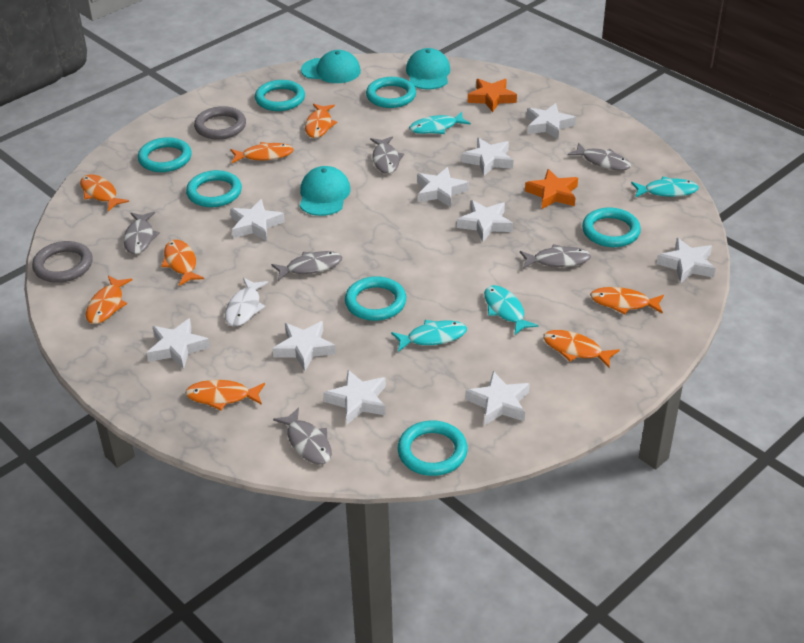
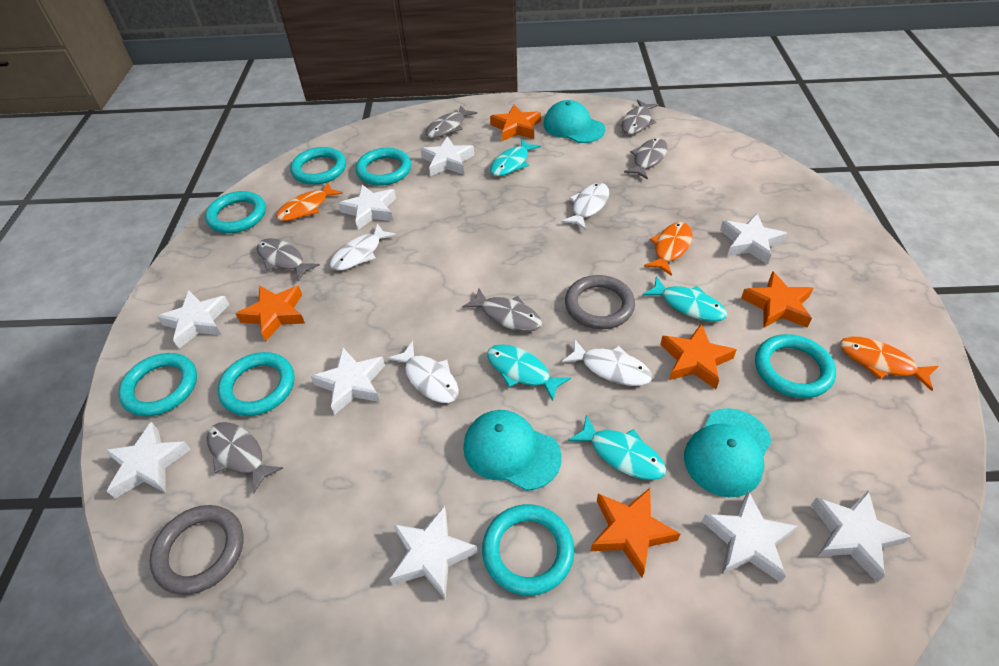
orange fish: 8 -> 3
orange star: 2 -> 5
white fish: 1 -> 4
white star: 10 -> 9

